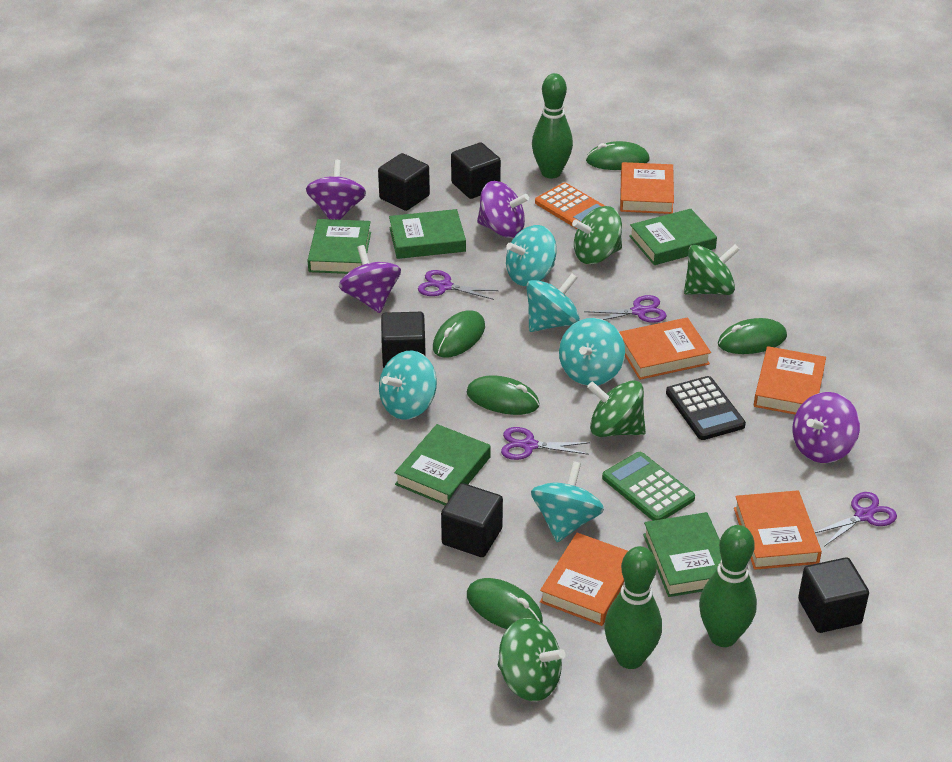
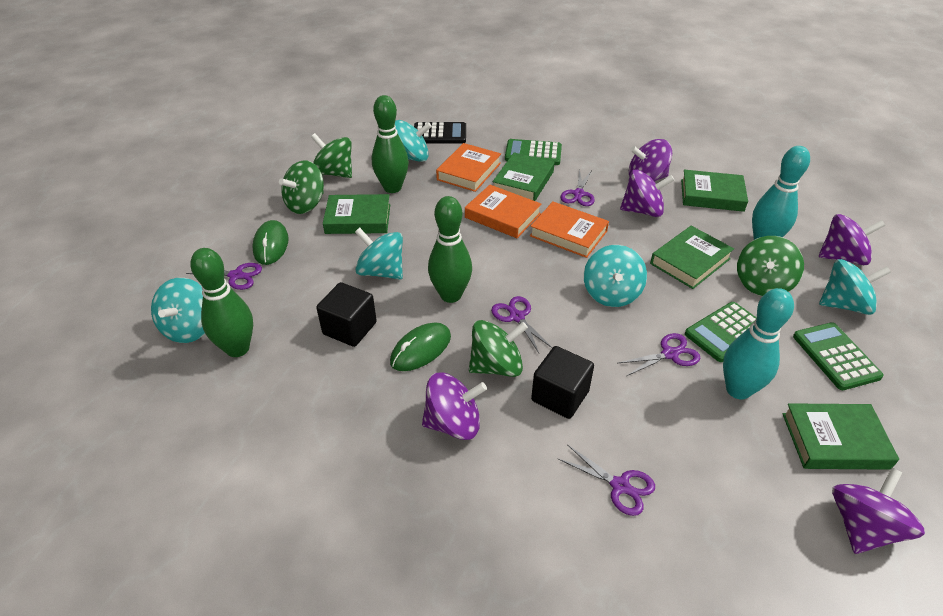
black cube: 5 -> 2
green calculator: 1 -> 3
green mouse: 5 -> 2
orange book: 5 -> 3
orange calculator: 1 -> 0
purple scissors: 4 -> 5
purple spinning top: 4 -> 5
turquoise bowling pin: 0 -> 2

